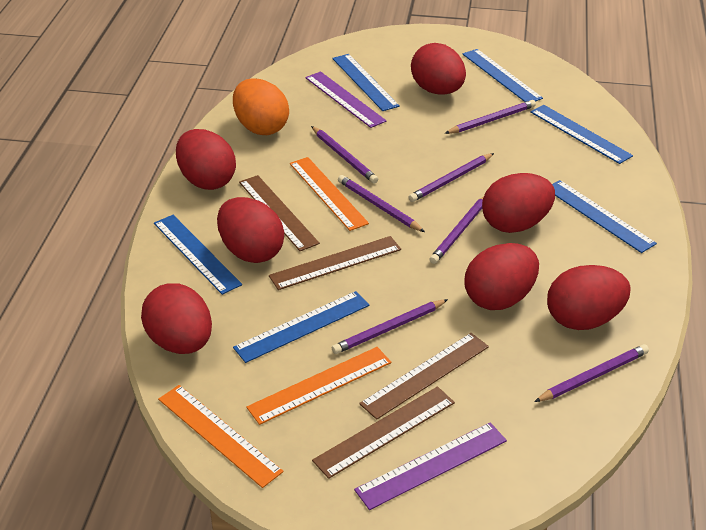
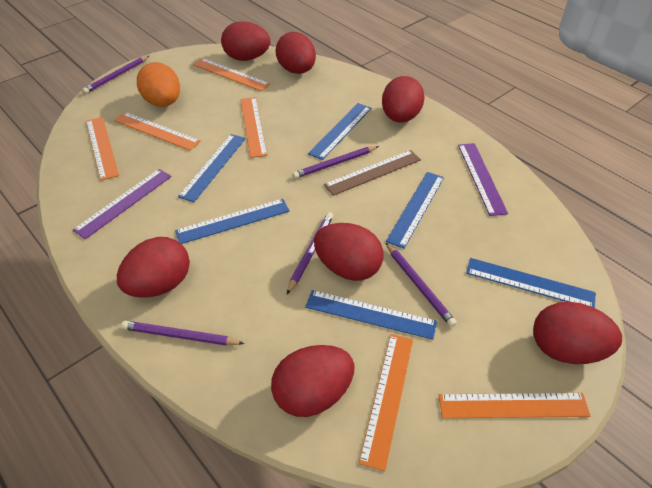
brown ruler: 4 -> 1
orange ruler: 3 -> 6
purple pencil: 7 -> 5

